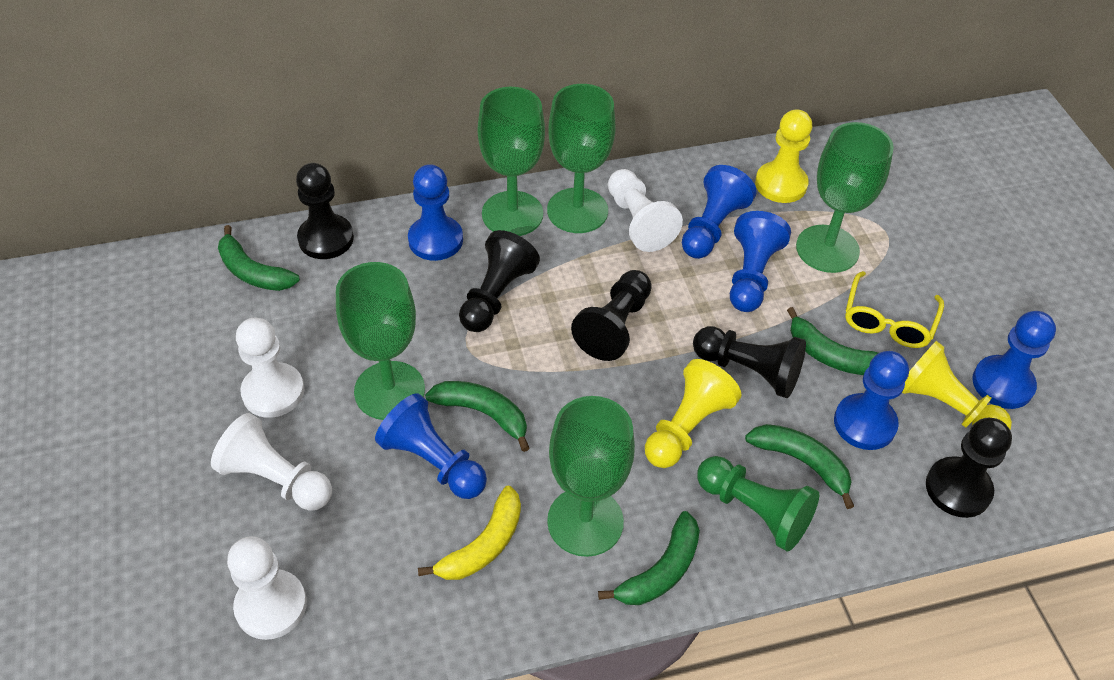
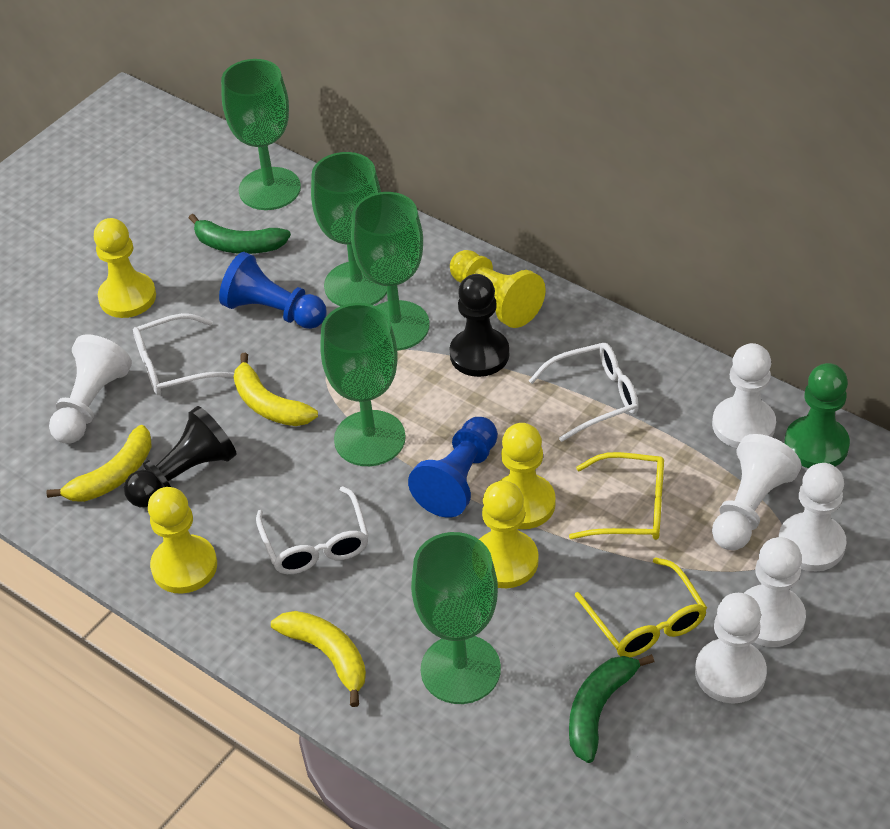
black pawn: 5 -> 2
blue pawn: 6 -> 2
green banana: 5 -> 2
white glasses: 0 -> 3
white pawn: 4 -> 6
yellow banana: 1 -> 3
yellow glasses: 1 -> 2
yellow pawn: 3 -> 5

